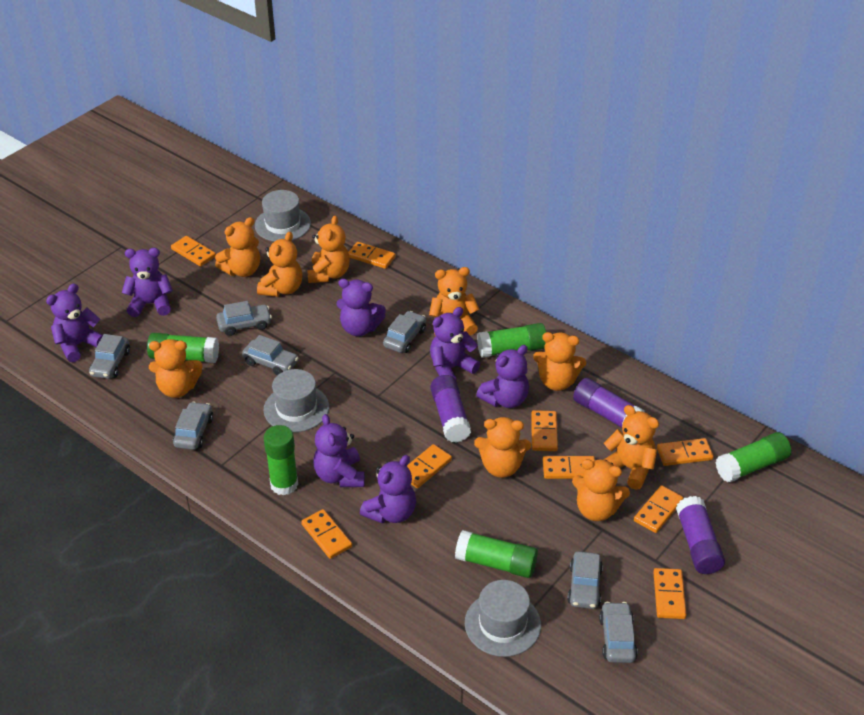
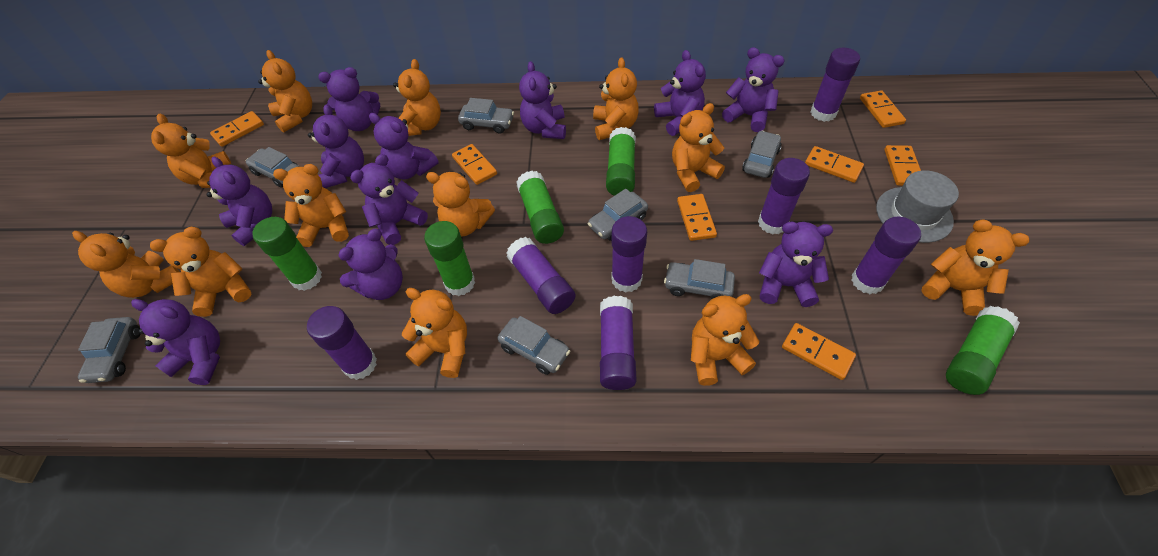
grey hat: 3 -> 1
orange domino: 9 -> 7
orange teddy bear: 9 -> 12
purple glue stick: 3 -> 7
purple teddy bear: 7 -> 11

